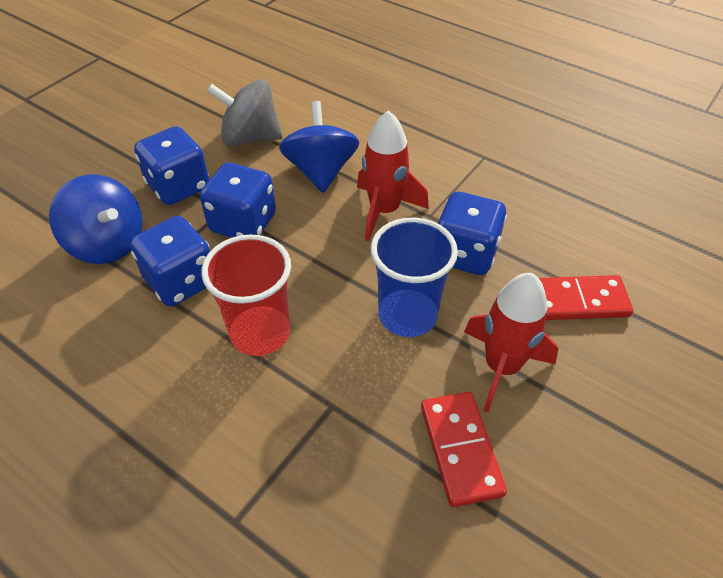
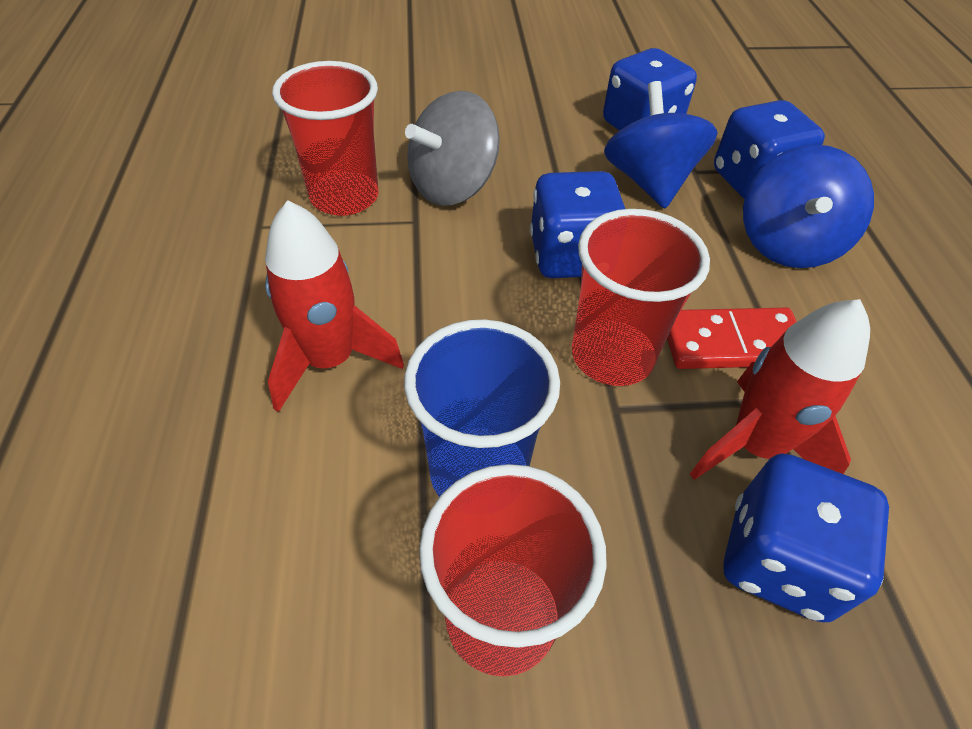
red cup: 1 -> 3
red domino: 2 -> 1

